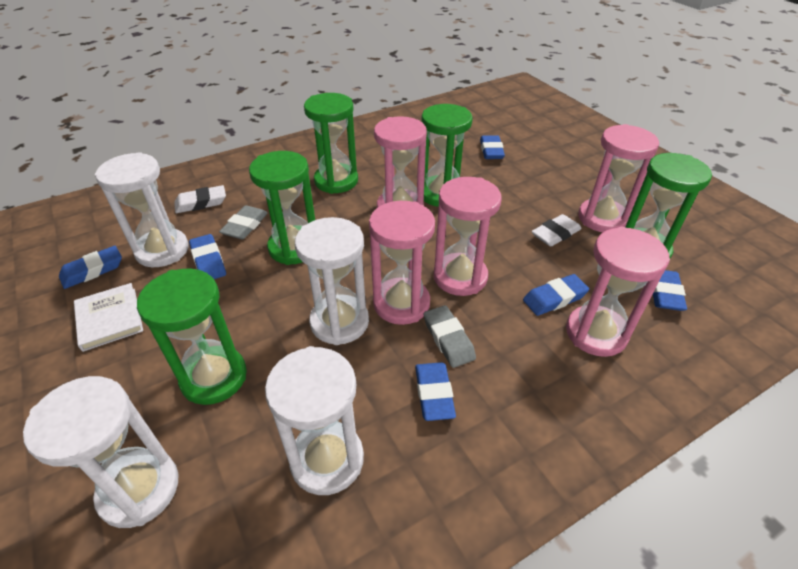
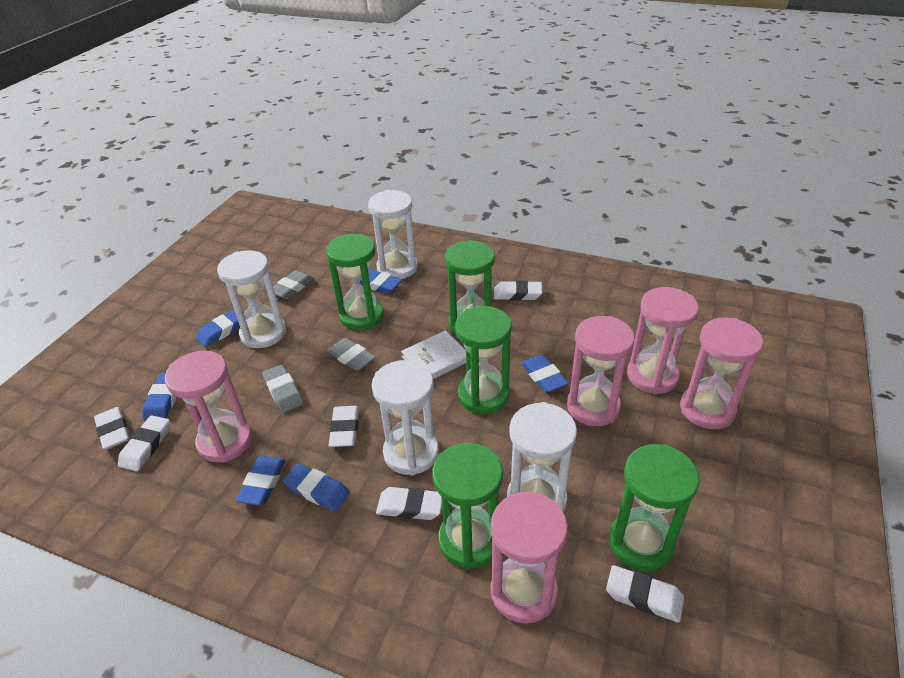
grey eraser: 2 -> 3
white eraser: 2 -> 6

